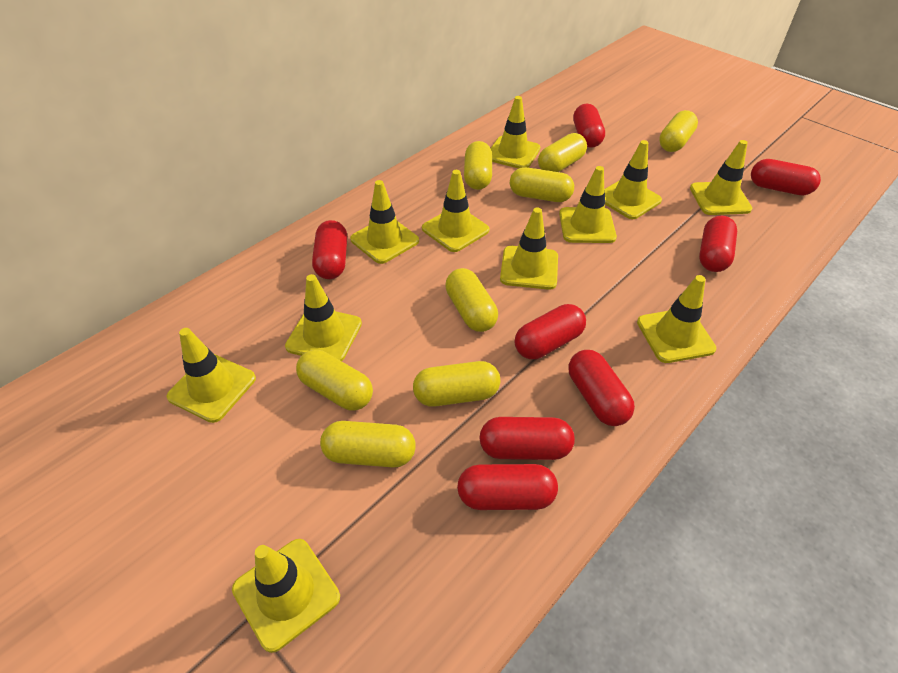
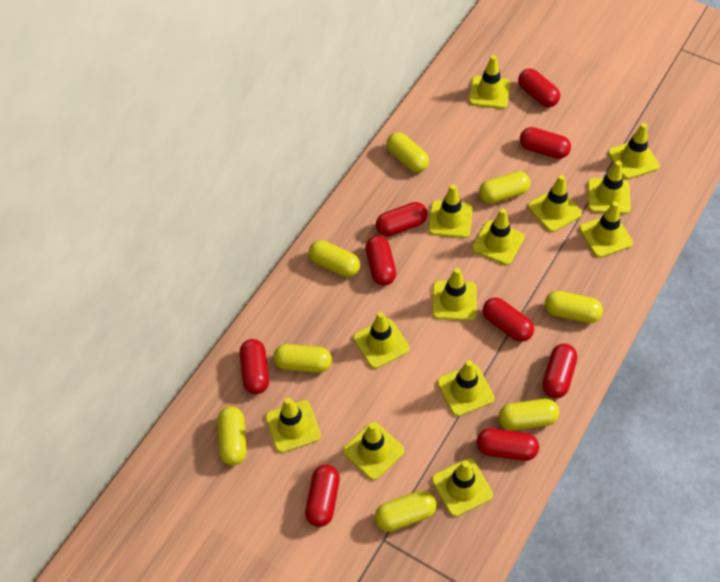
red capsule: 8 -> 9
yellow traffic cone: 11 -> 13

